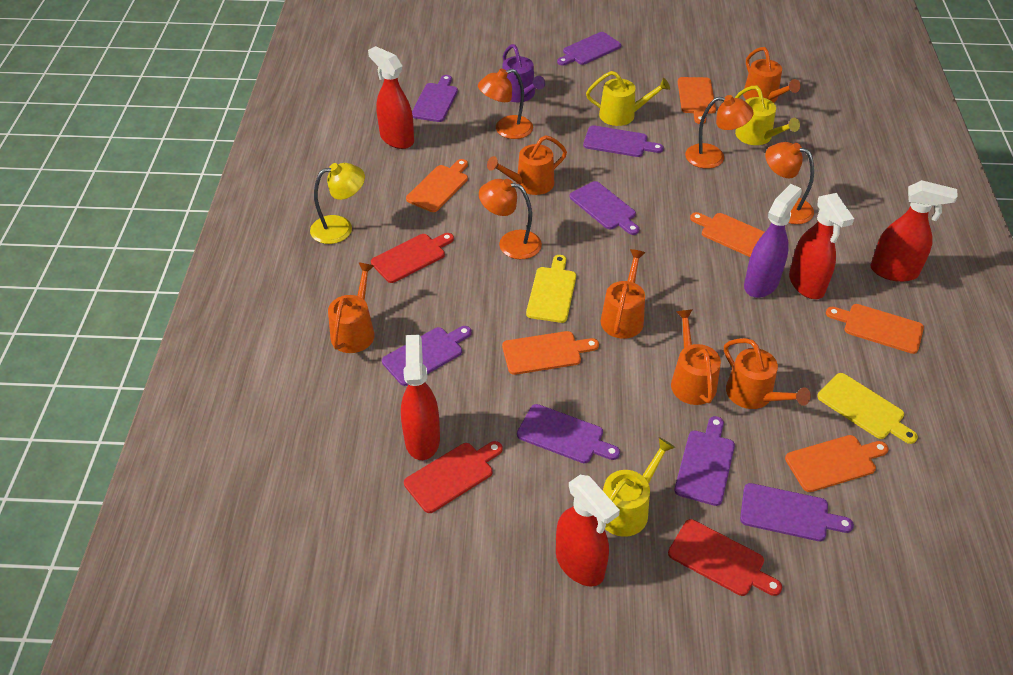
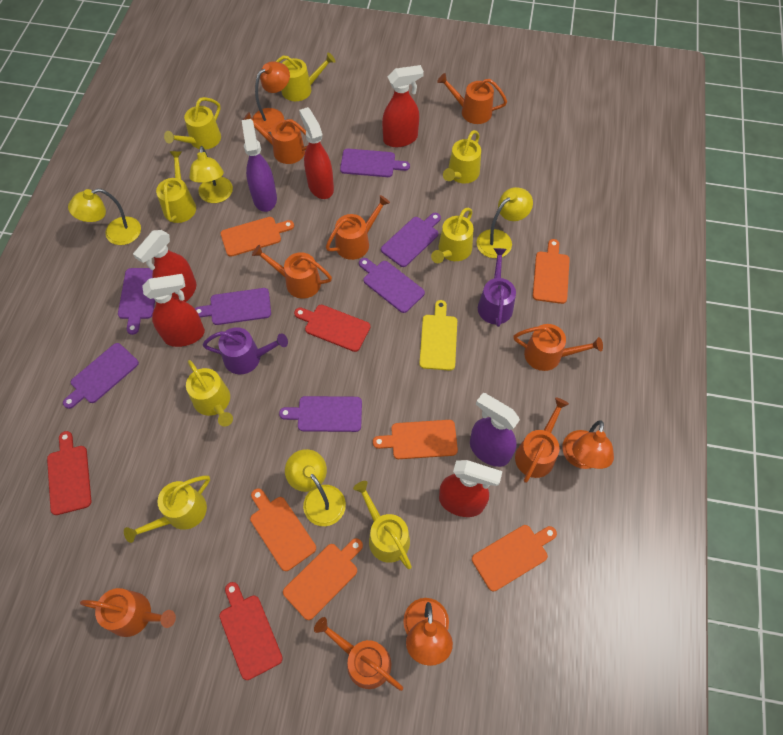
orange lamp: 4 -> 3
orange watering can: 6 -> 8
purple cutting board: 8 -> 7
purple spray bottle: 1 -> 2
purple watering can: 1 -> 2
yellow cutting board: 2 -> 1
yellow lamp: 1 -> 4
yellow watering can: 3 -> 8

